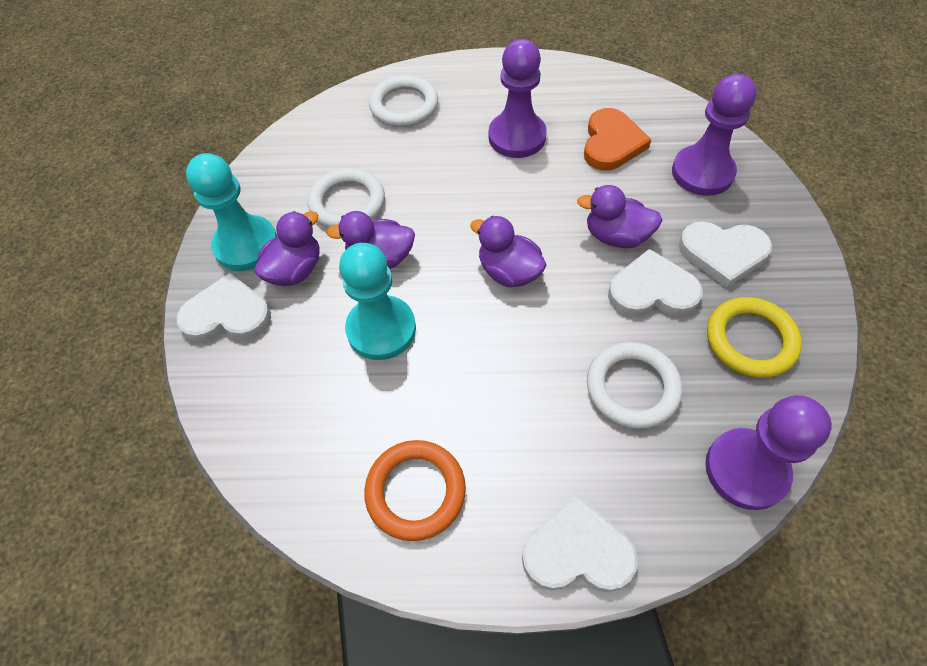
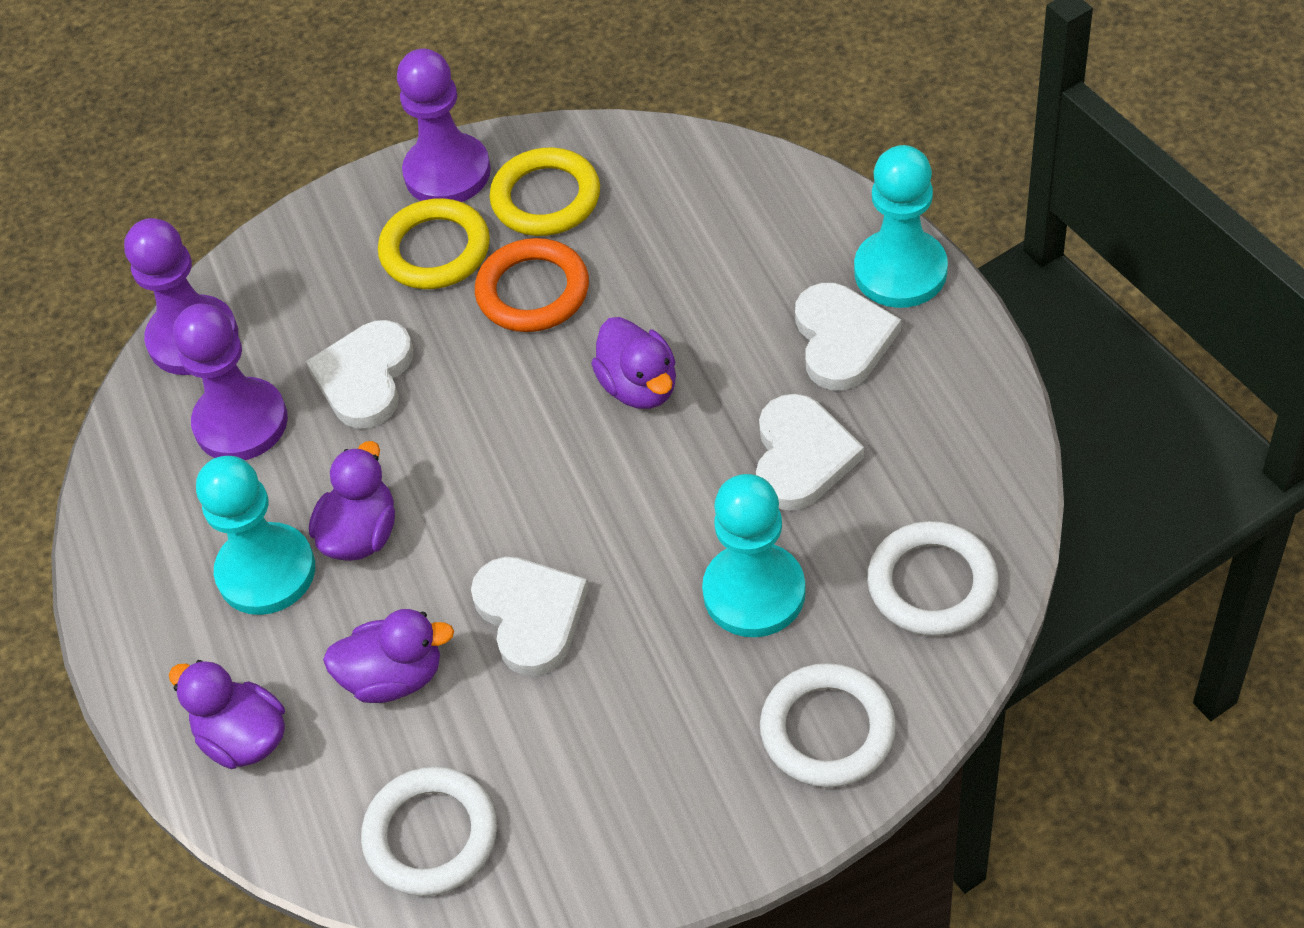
orange heart: 1 -> 0
turquoise pawn: 2 -> 3
yellow ring: 1 -> 2

